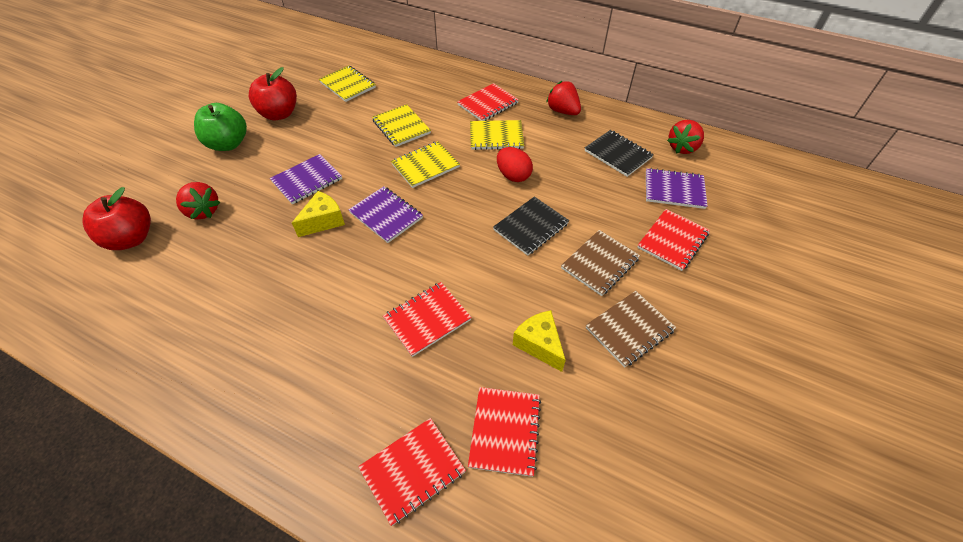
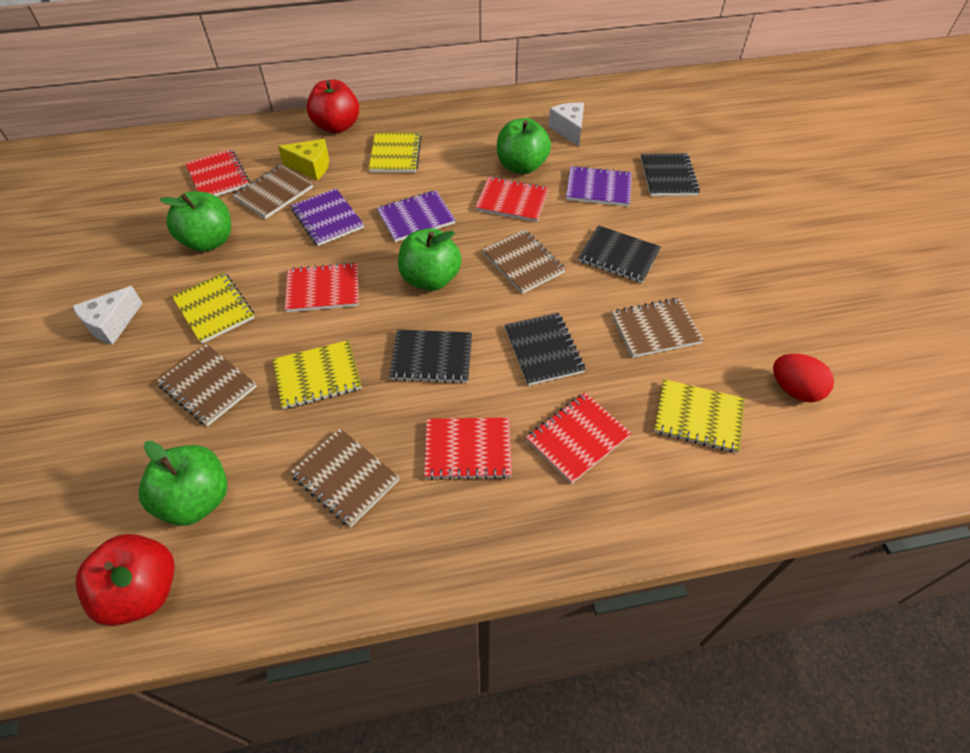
black notebook: 2 -> 4
brown notebook: 2 -> 5
green apple: 1 -> 4
red strawberry: 3 -> 0
white cheese: 0 -> 2
yellow cheese: 2 -> 1

